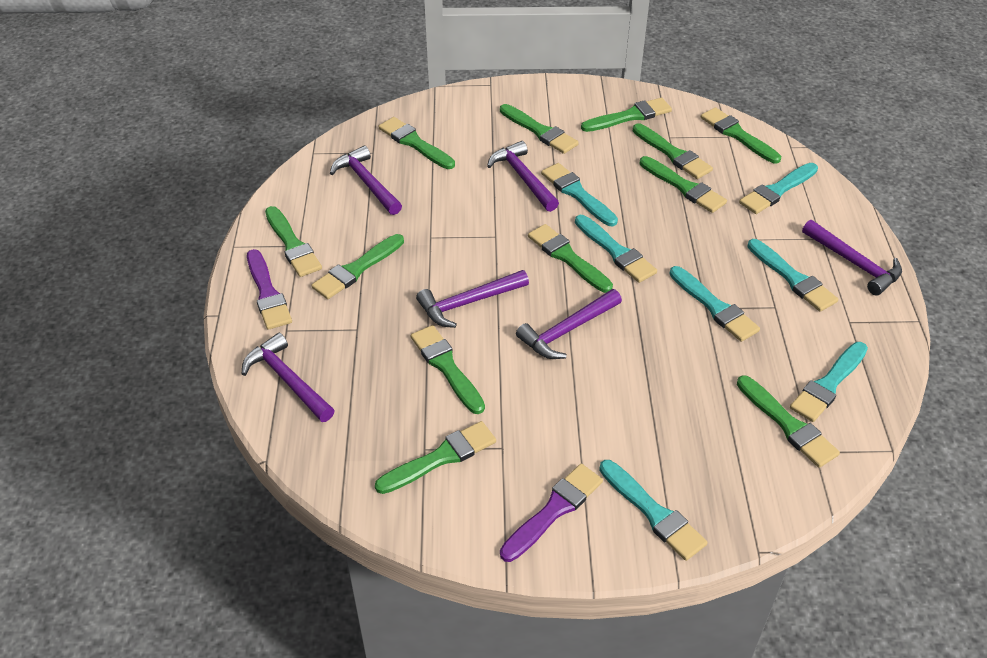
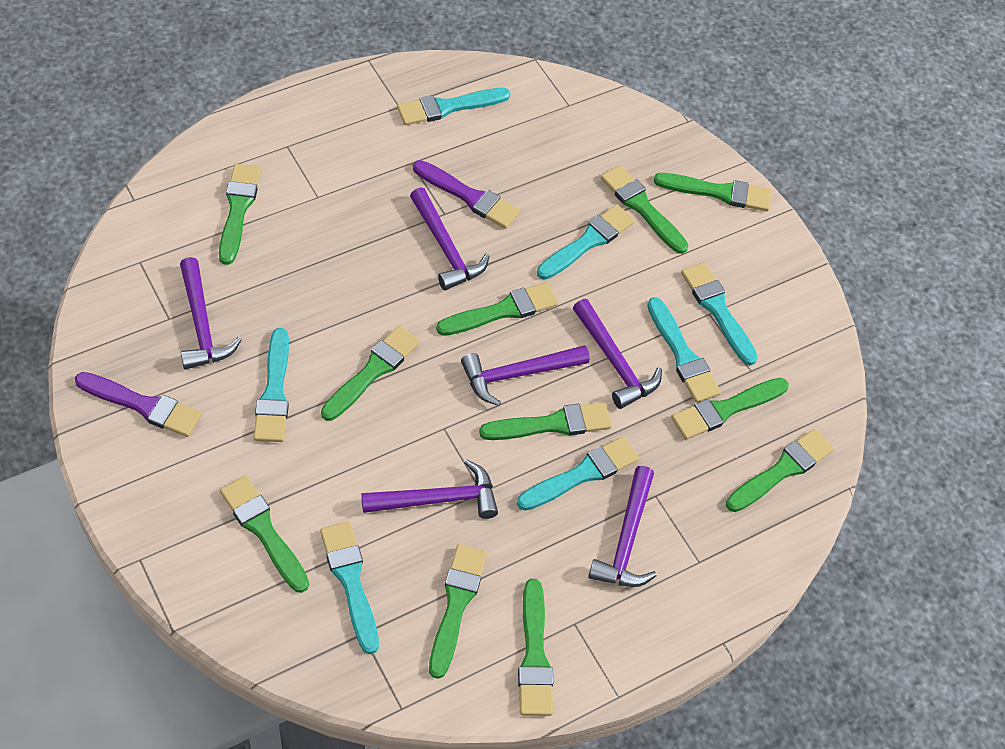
green brush: 12 -> 11

